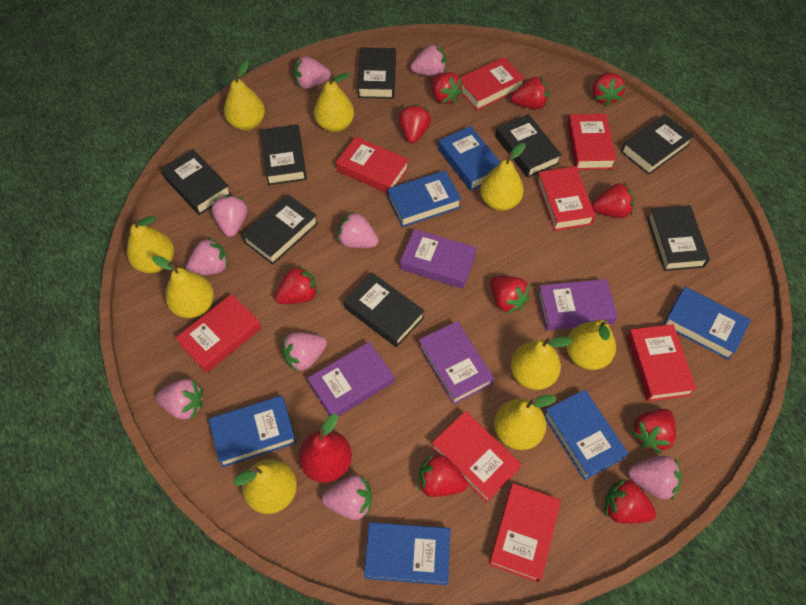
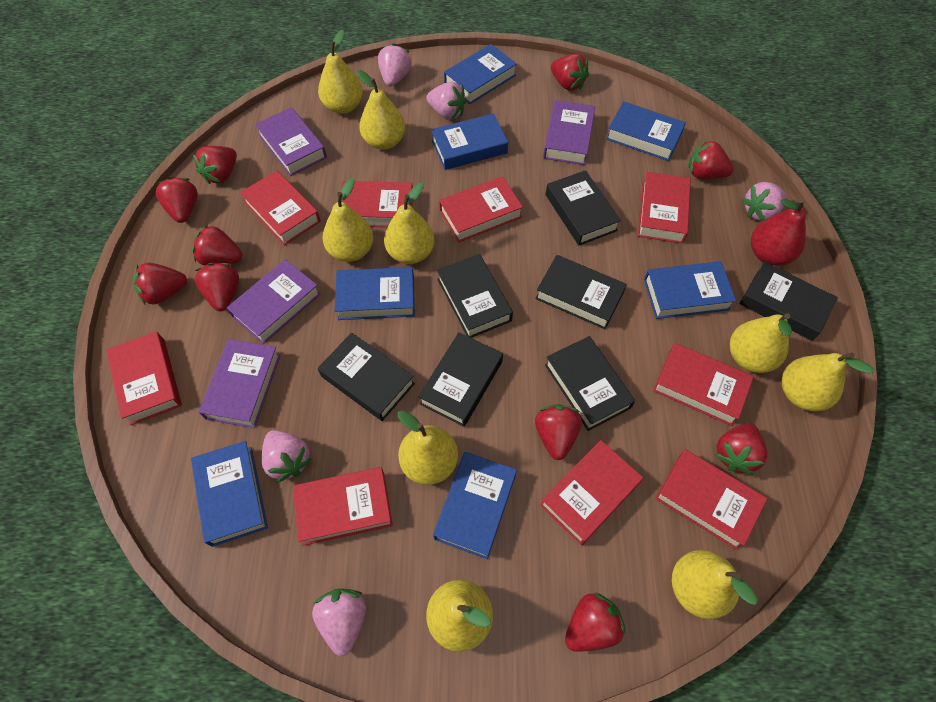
black book: 8 -> 7
blue book: 6 -> 7
pink strawberry: 9 -> 5
red book: 8 -> 9

